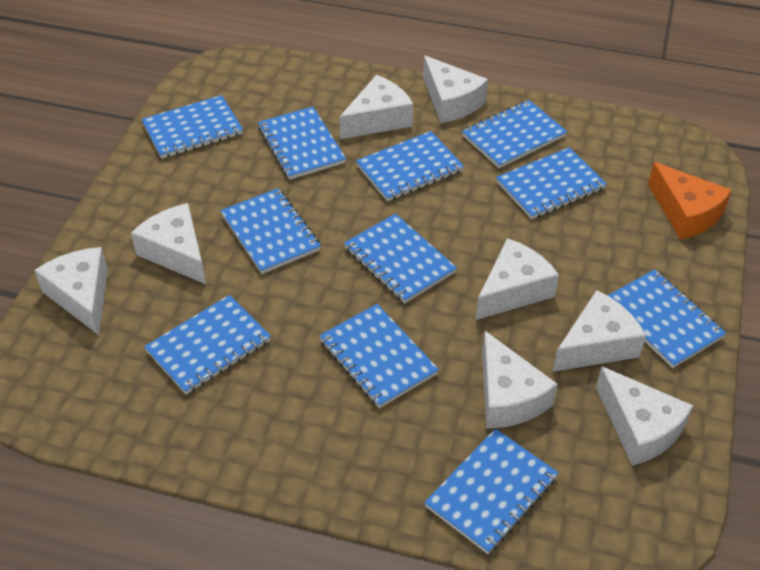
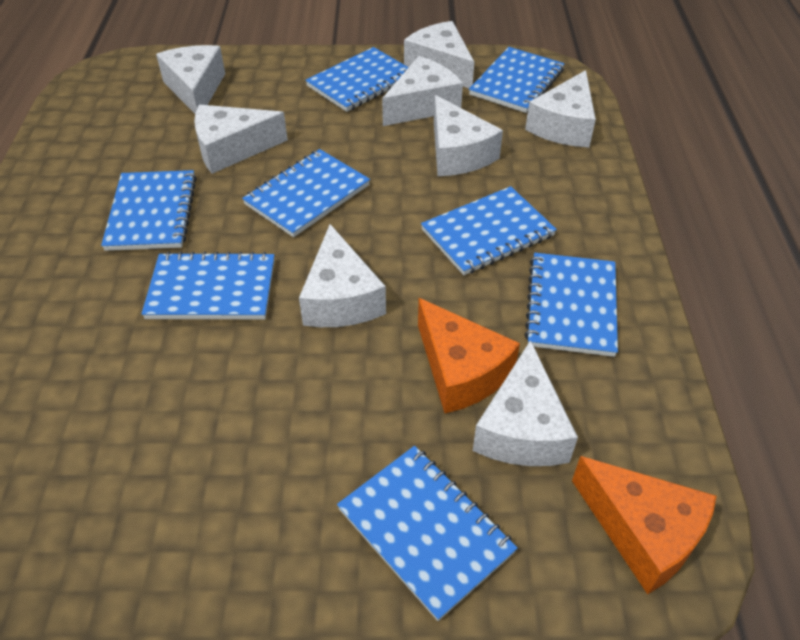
blue notebook: 11 -> 8
orange cheese: 1 -> 2

